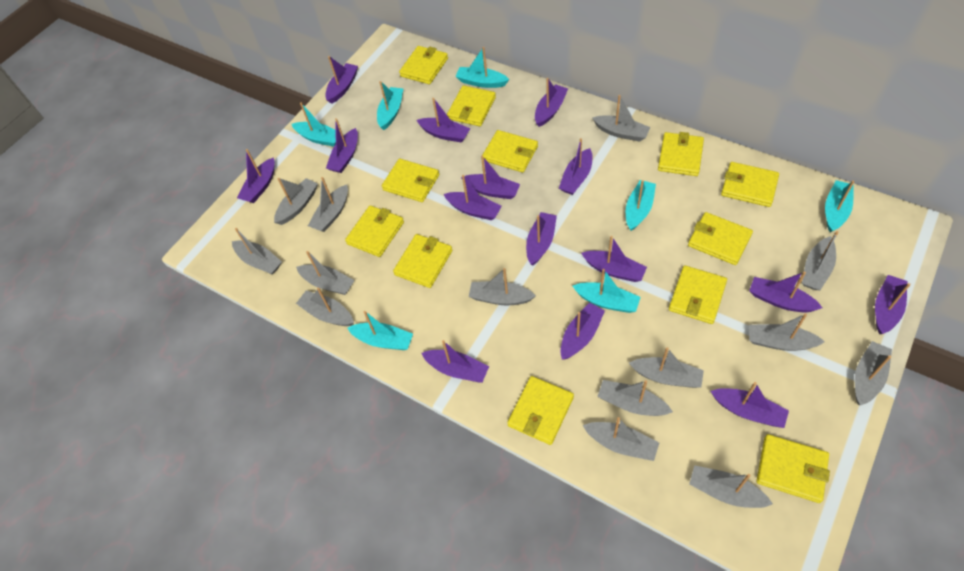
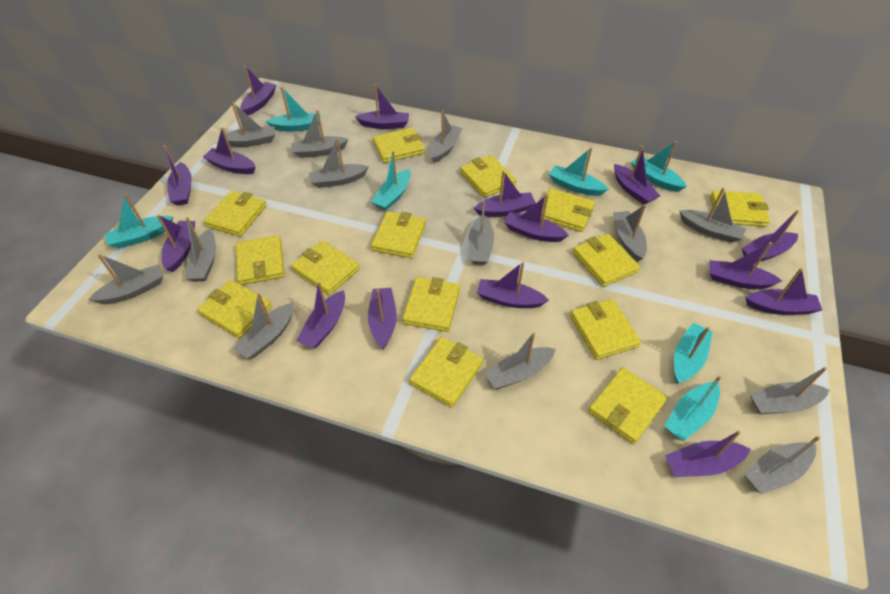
grey boat: 14 -> 13
yellow wallet: 12 -> 14

